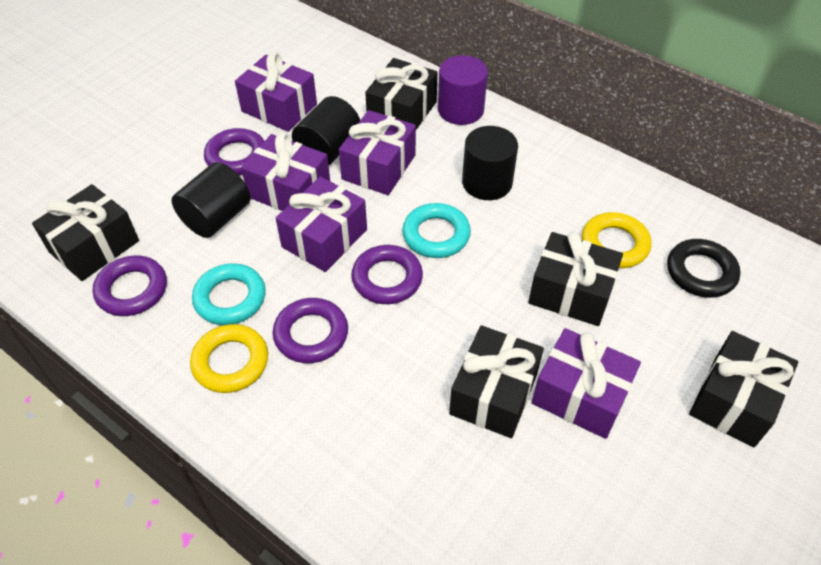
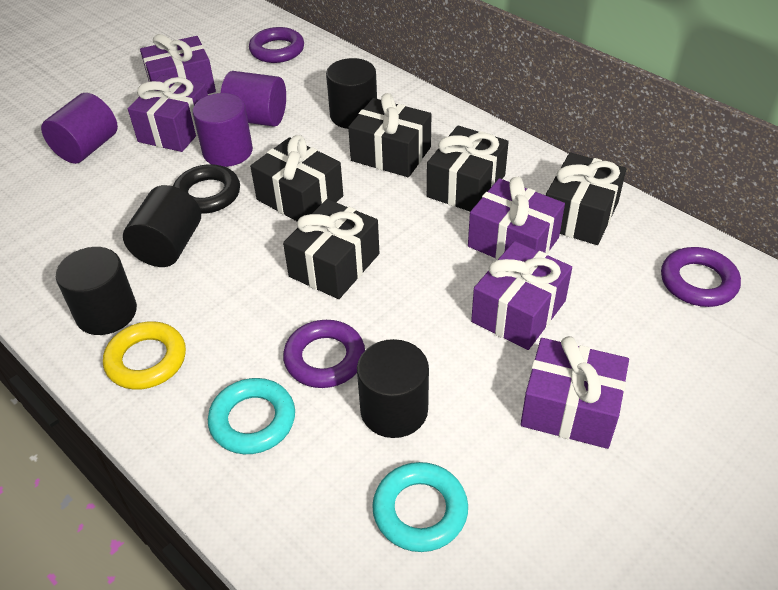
black cylinder: 3 -> 4
purple cylinder: 1 -> 3
purple ring: 4 -> 3
yellow ring: 2 -> 1

